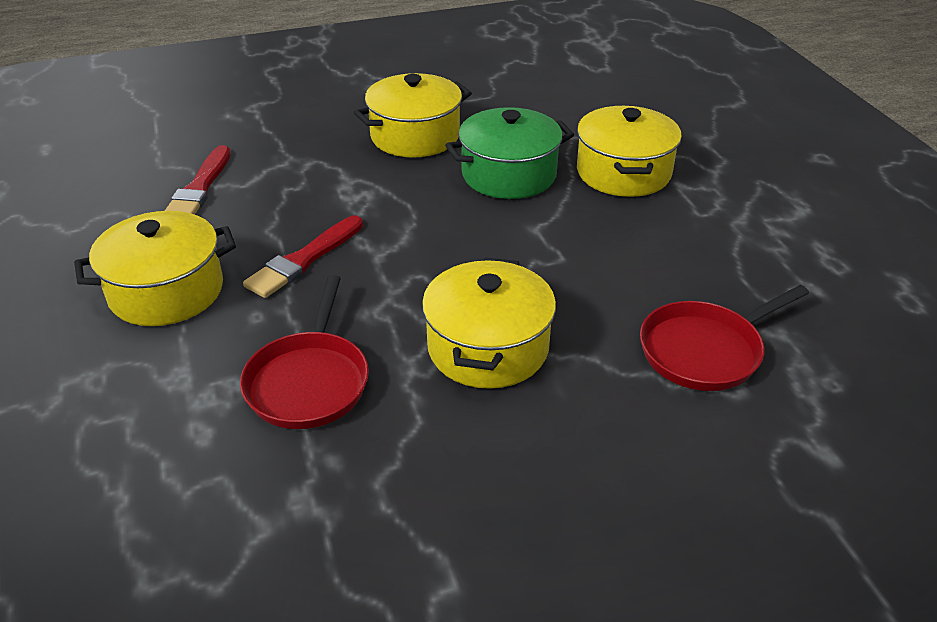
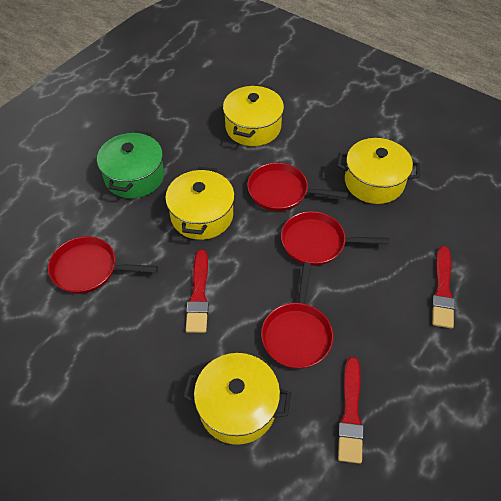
red brush: 2 -> 3
red pan: 2 -> 4

